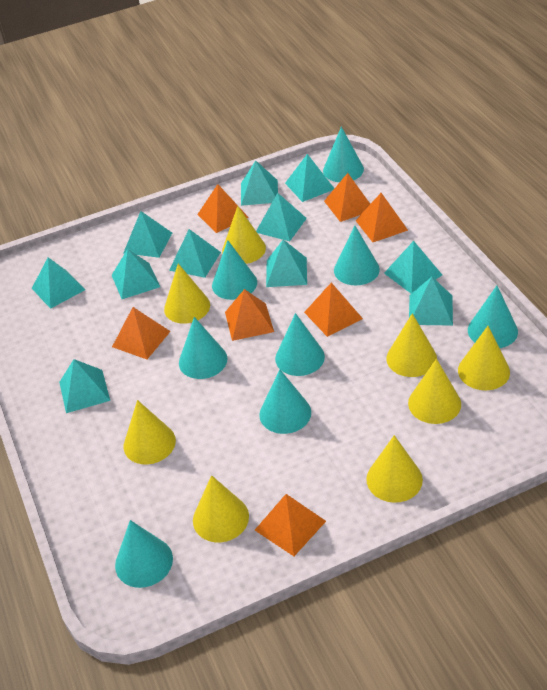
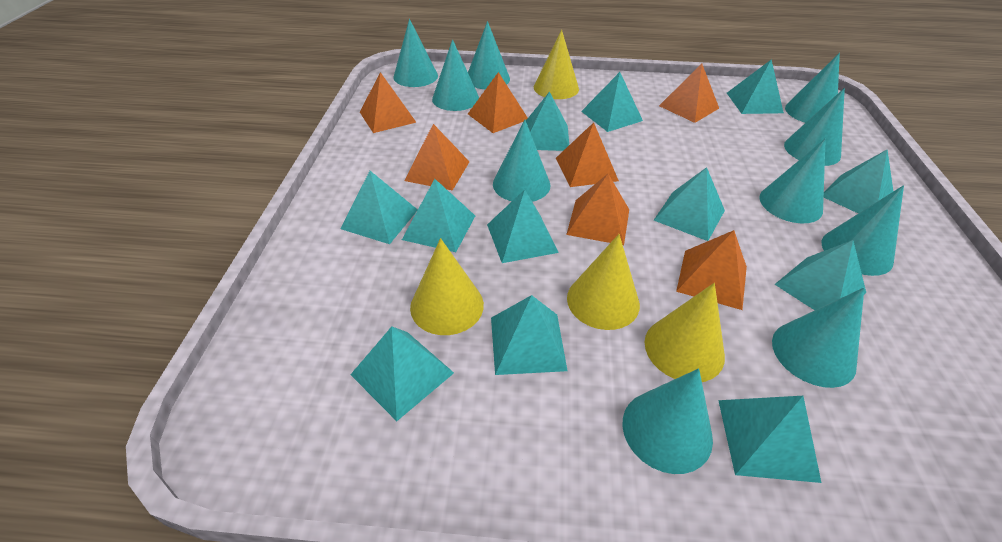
turquoise cone: 8 -> 10
turquoise pyramid: 11 -> 12
yellow cone: 8 -> 4

